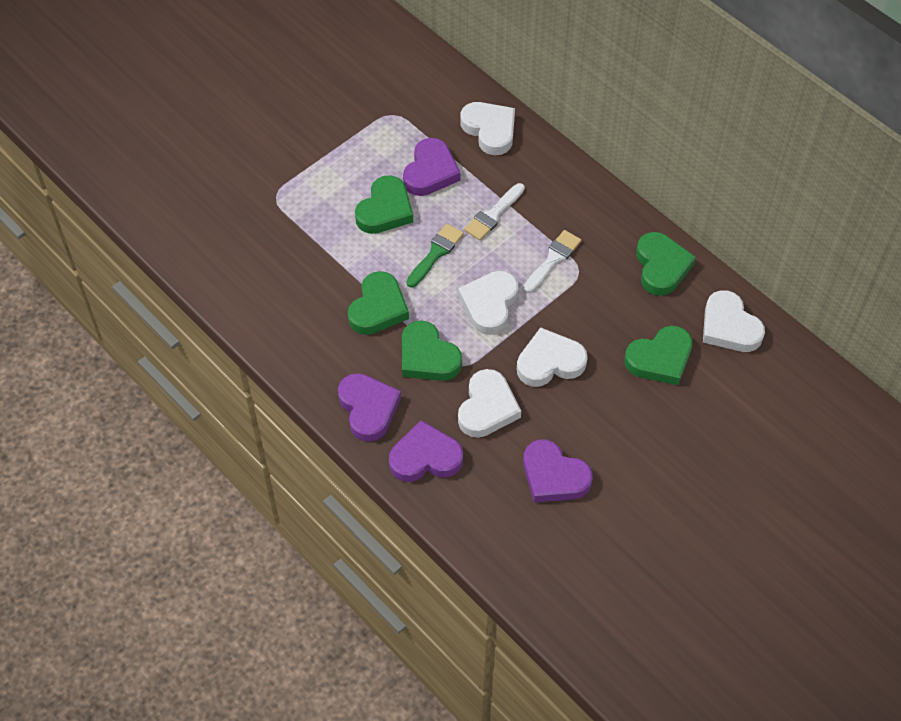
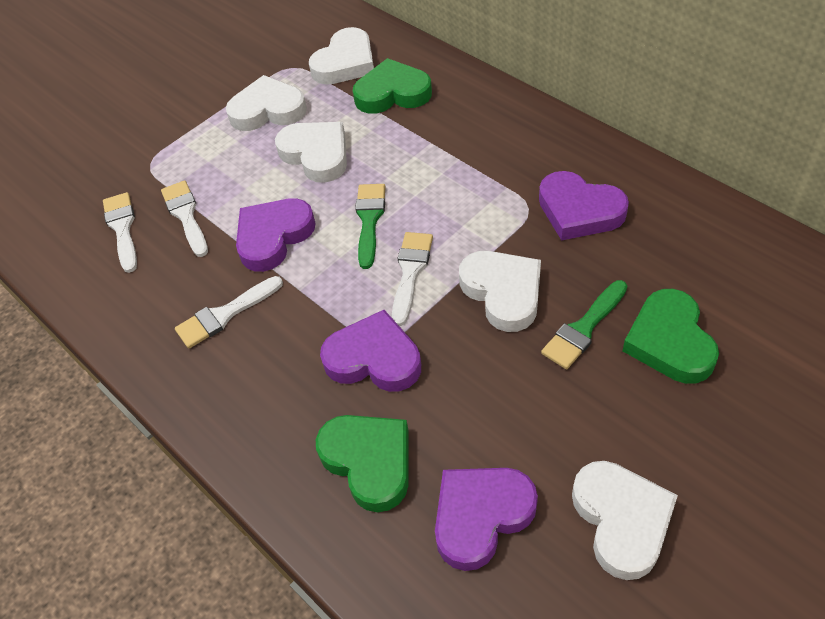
green brush: 1 -> 2
green heart: 5 -> 3
white brush: 2 -> 4

